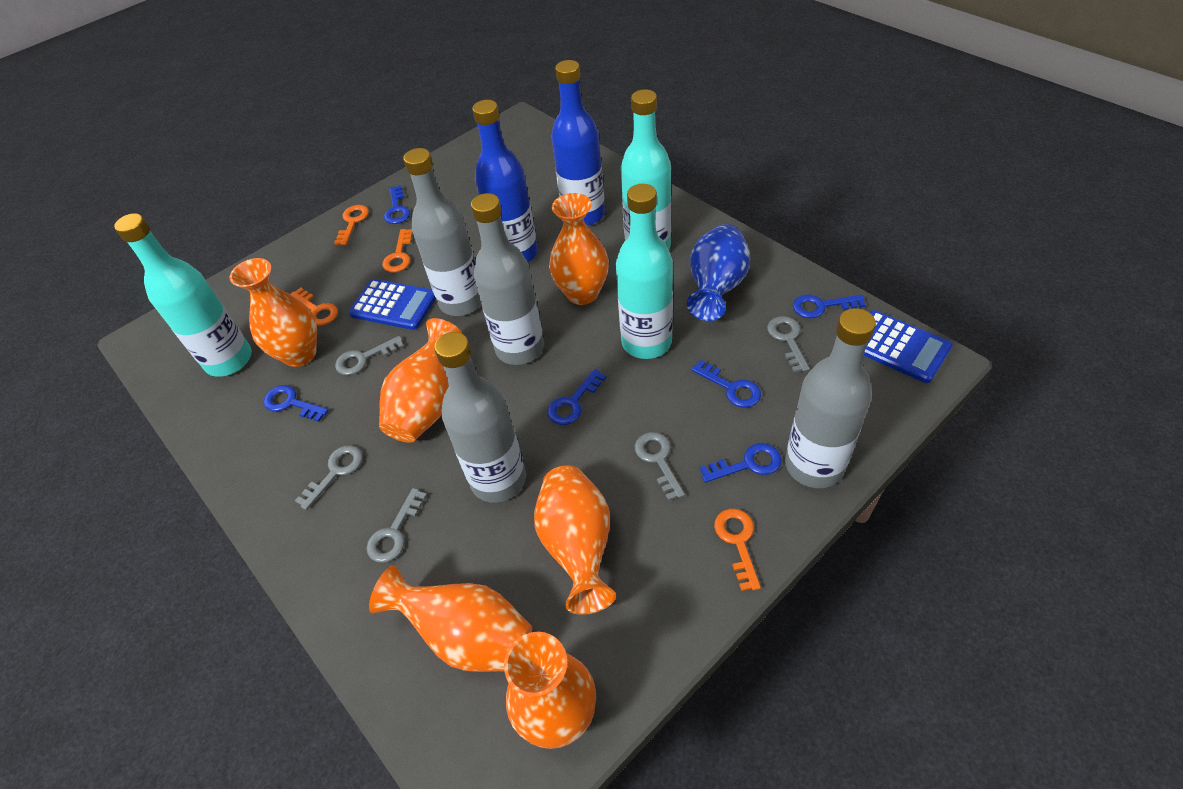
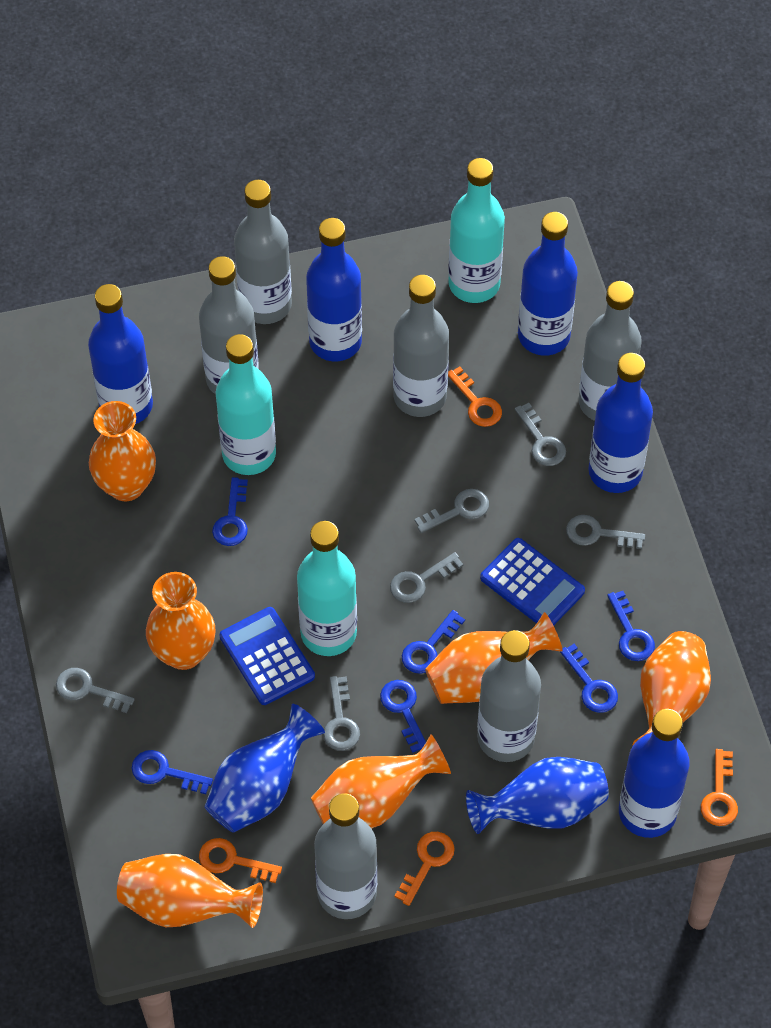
blue bottle: 2 -> 5
blue vase: 1 -> 2
grey bottle: 4 -> 6
grey key: 5 -> 6

